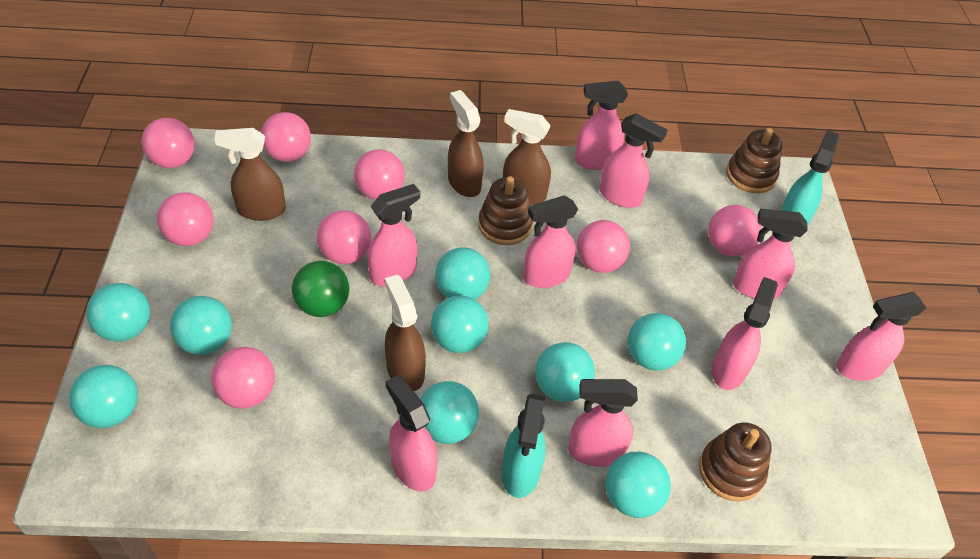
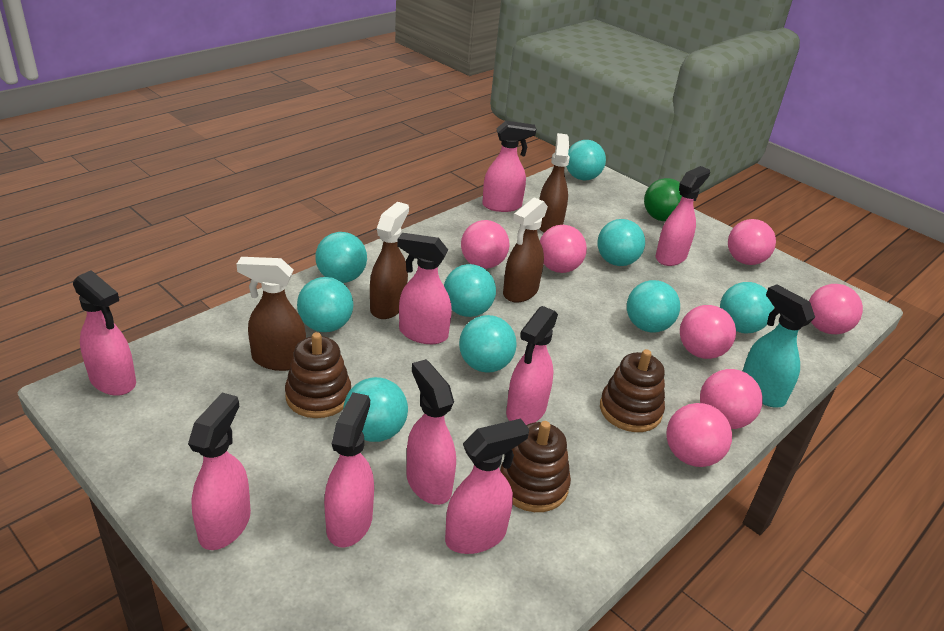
pink ball: 8 -> 7
turquoise spray bottle: 2 -> 1

